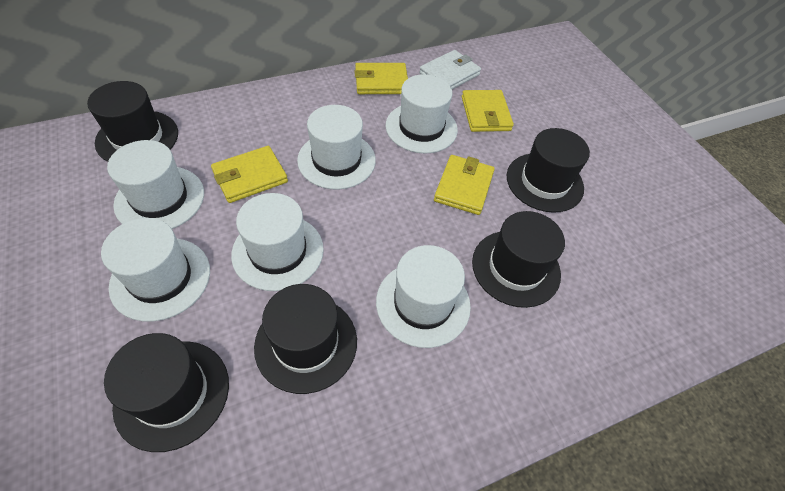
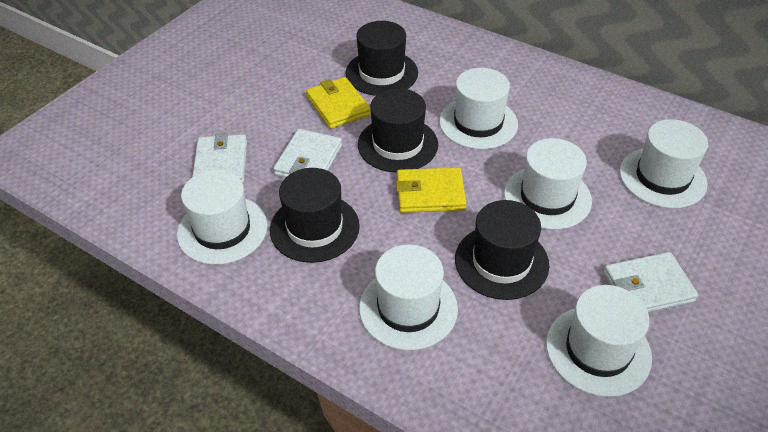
black hat: 5 -> 4
white wallet: 1 -> 3
yellow wallet: 4 -> 2

